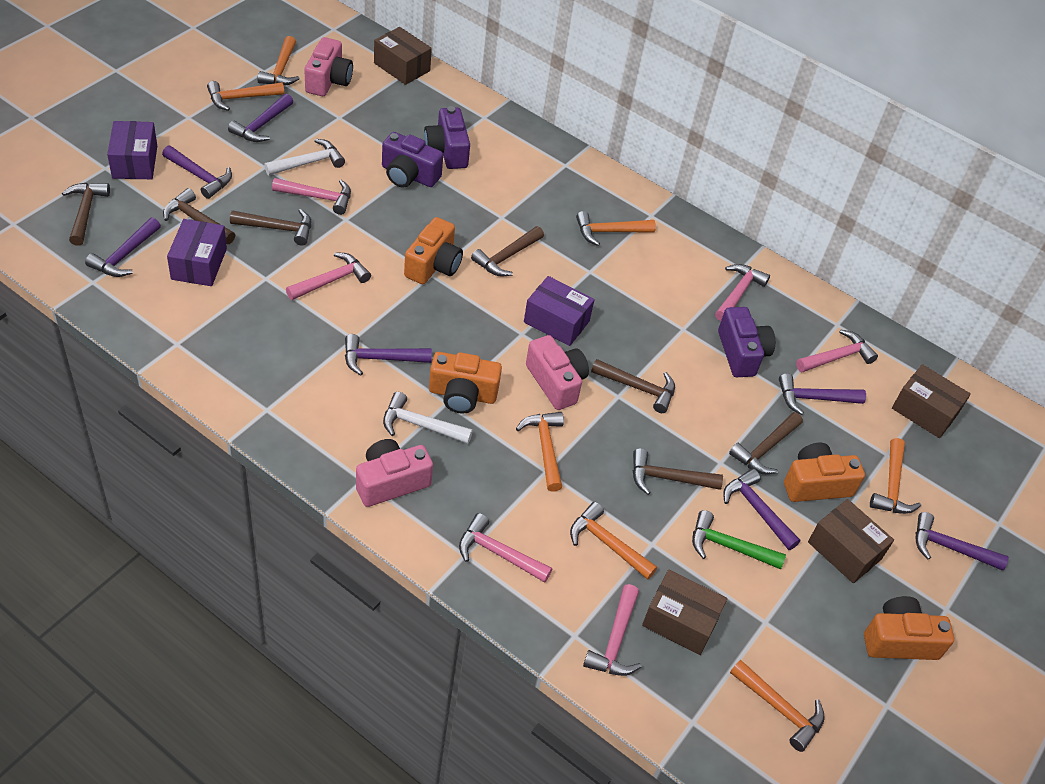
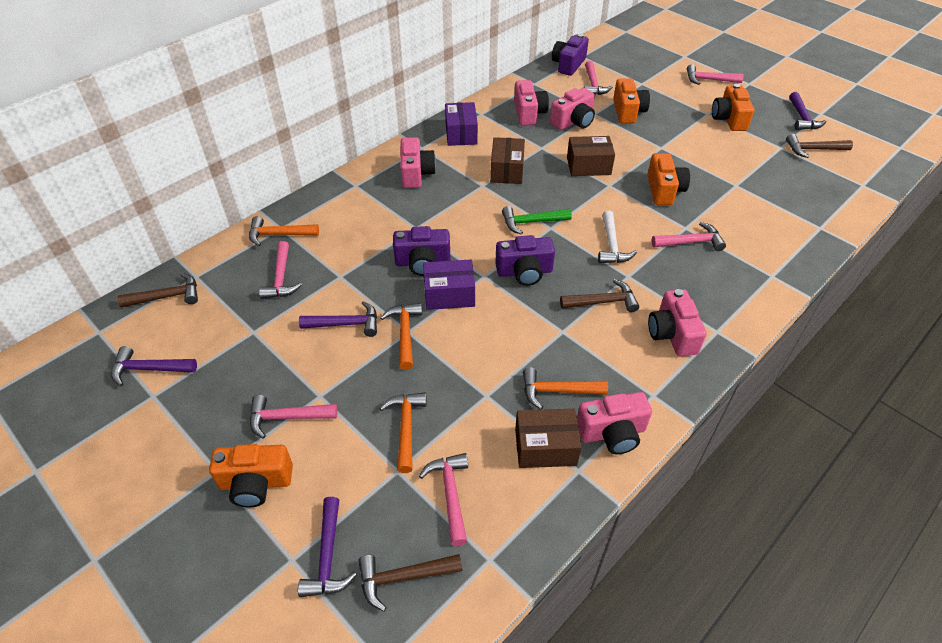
brown box: 4 -> 3
brown hammer: 7 -> 4
orange hammer: 7 -> 4
pink camera: 3 -> 5
purple box: 3 -> 2
purple hammer: 7 -> 4
white hammer: 2 -> 1

